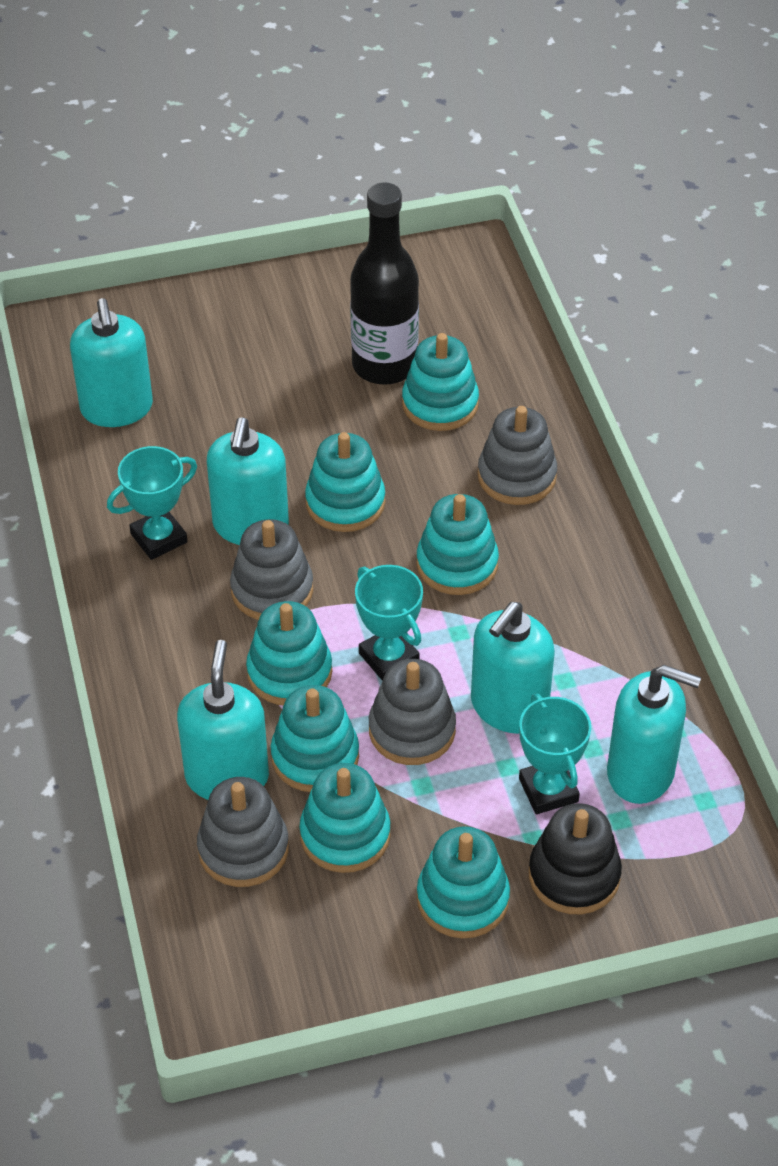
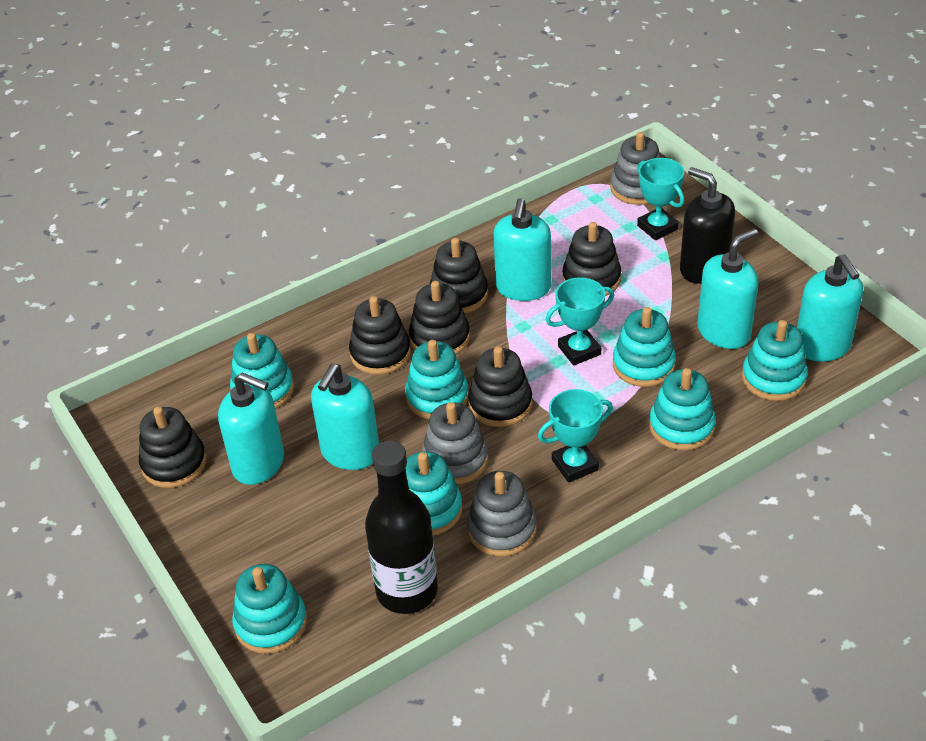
black soap dispenser: 0 -> 1
black stacking toy: 1 -> 6
grey stacking toy: 4 -> 3

